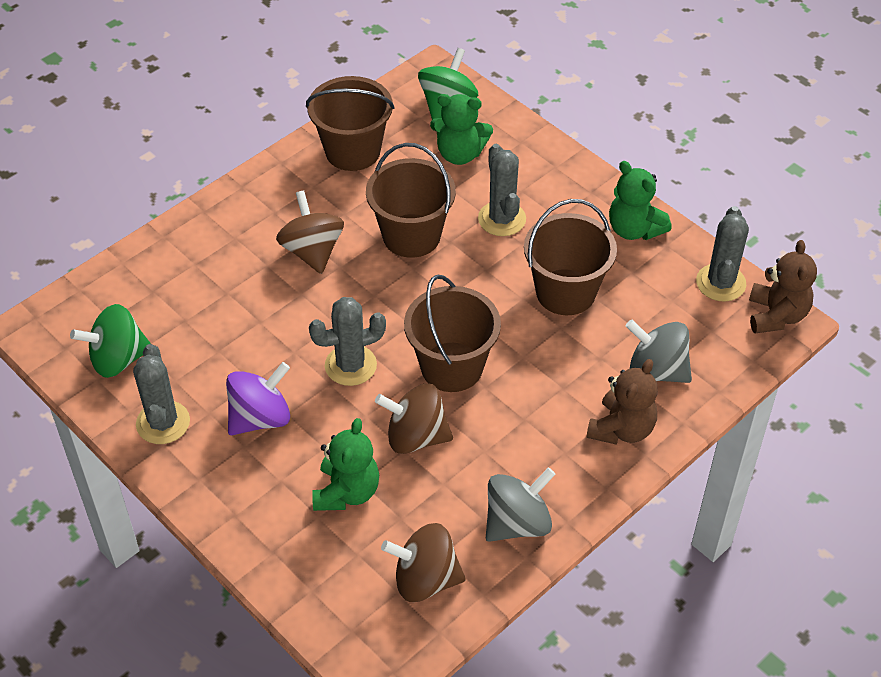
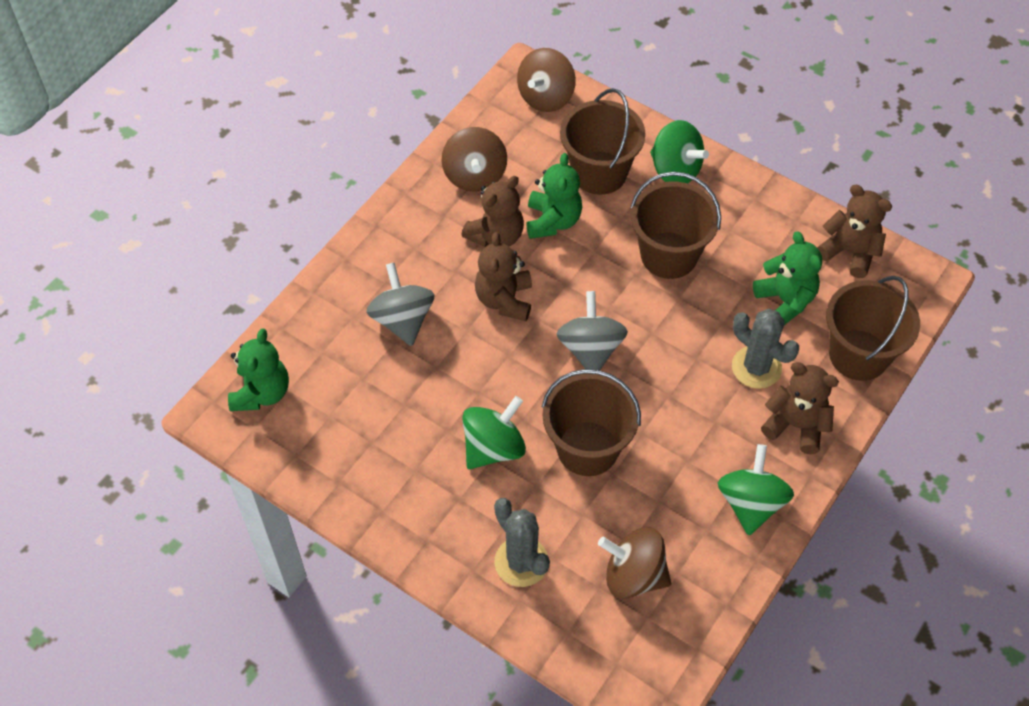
brown teddy bear: 2 -> 4
green spinning top: 2 -> 3
grey cactus: 4 -> 2
purple spinning top: 1 -> 0

